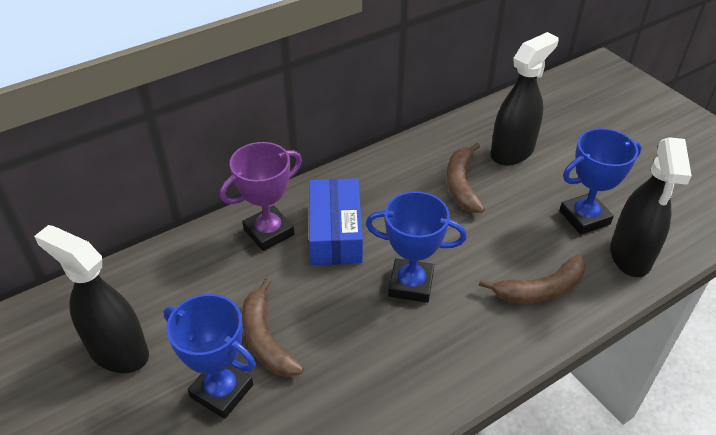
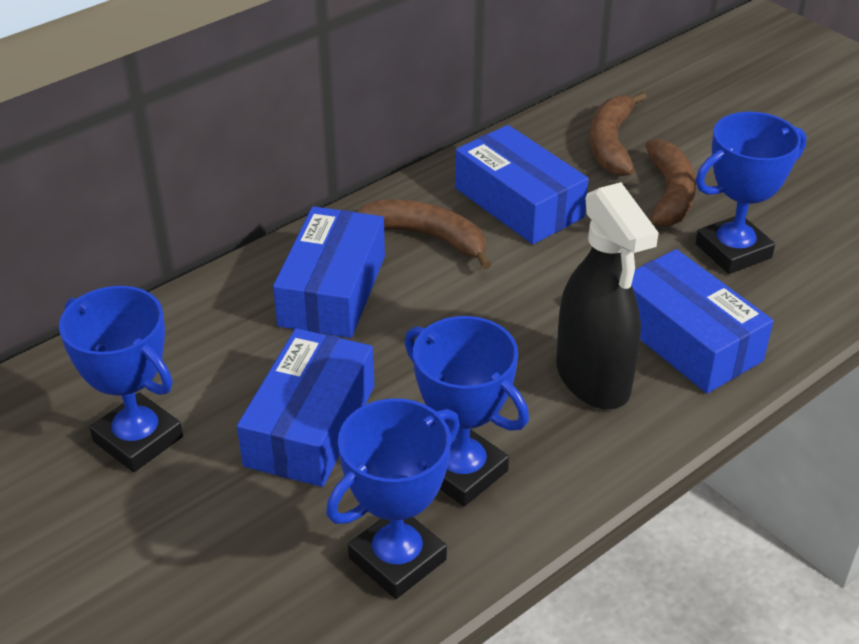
black spray bottle: 3 -> 1
blue box: 1 -> 4
blue trophy: 3 -> 4
purple trophy: 1 -> 0

